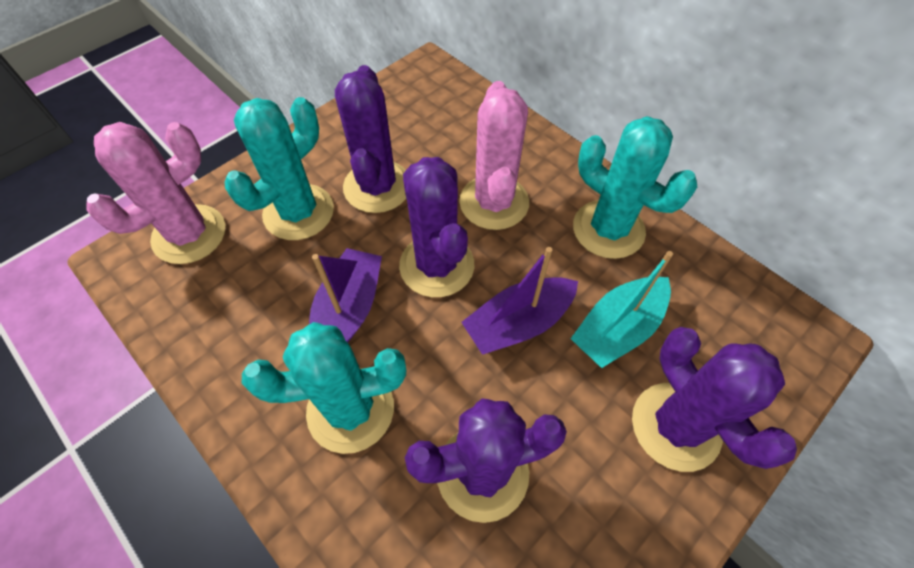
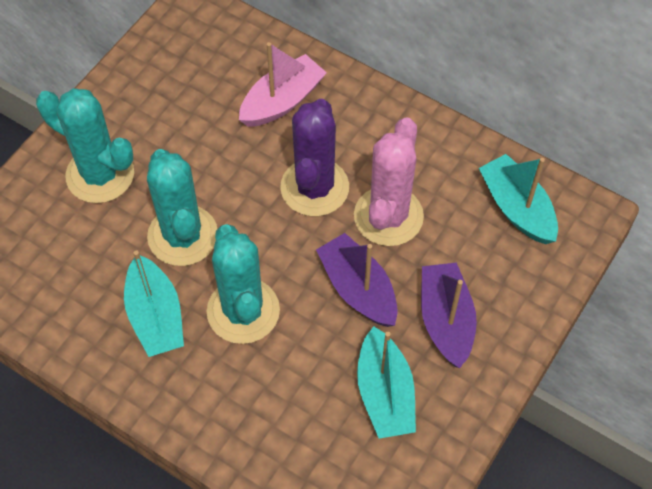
pink boat: 0 -> 1
pink cactus: 2 -> 1
purple cactus: 4 -> 1
turquoise boat: 1 -> 3

